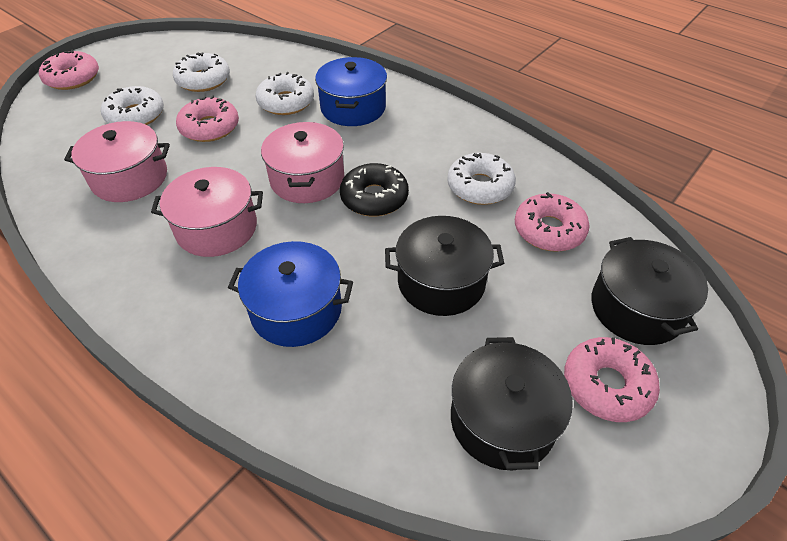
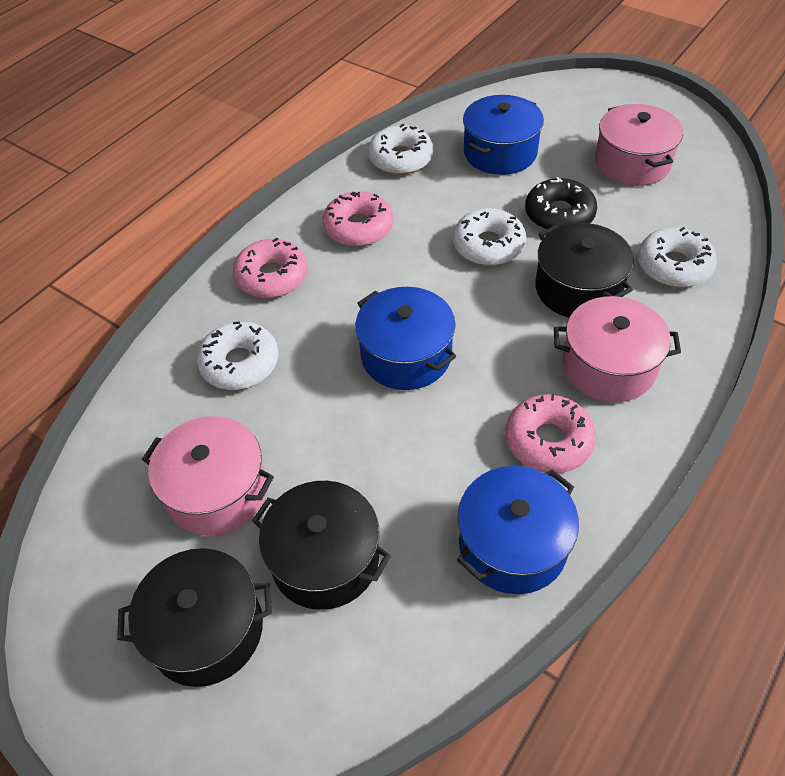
blue pot: 2 -> 3
pink donut: 4 -> 3

